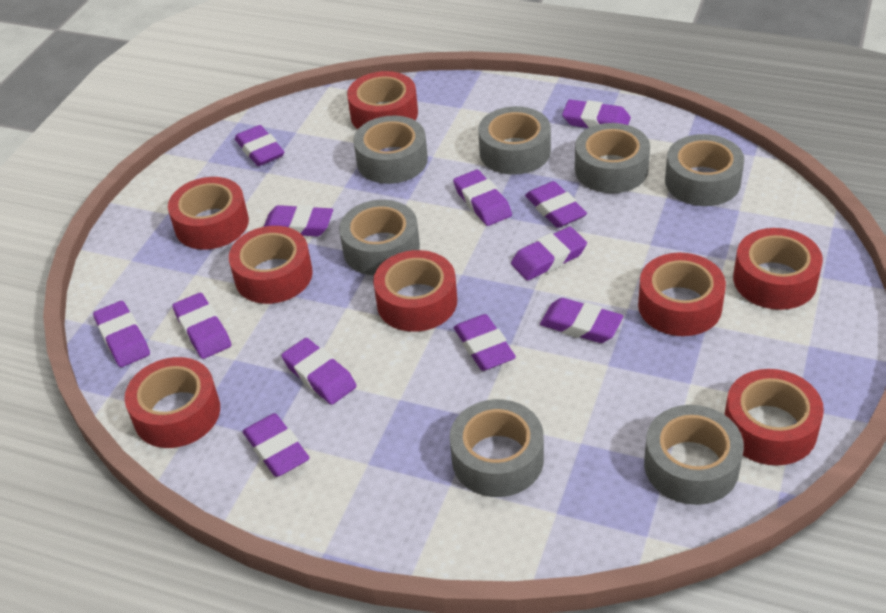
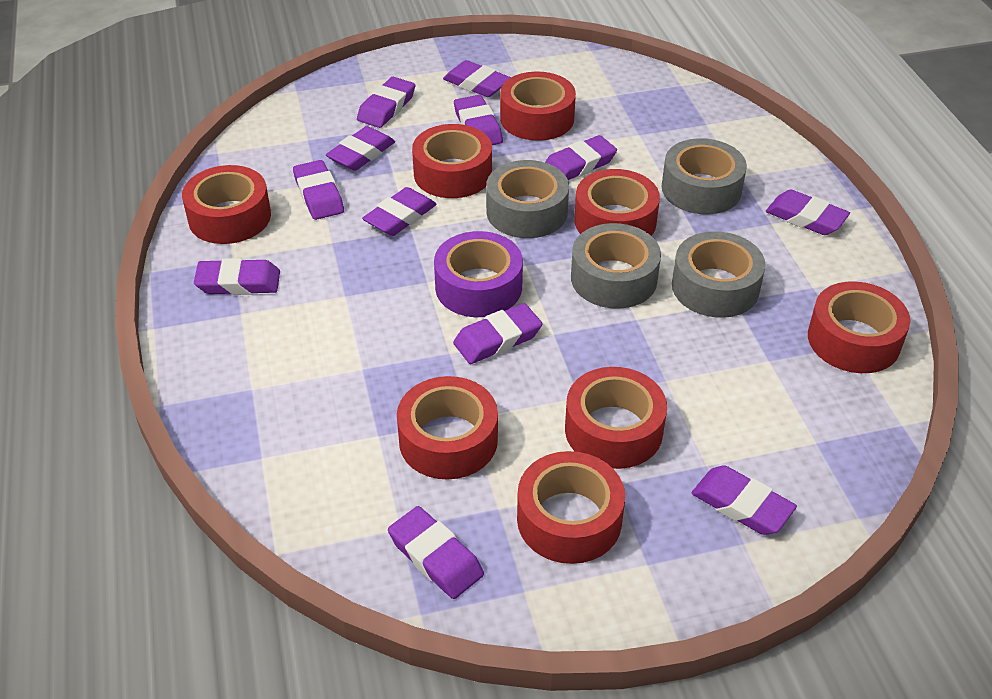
grey tape: 7 -> 4
purple tape: 0 -> 1

